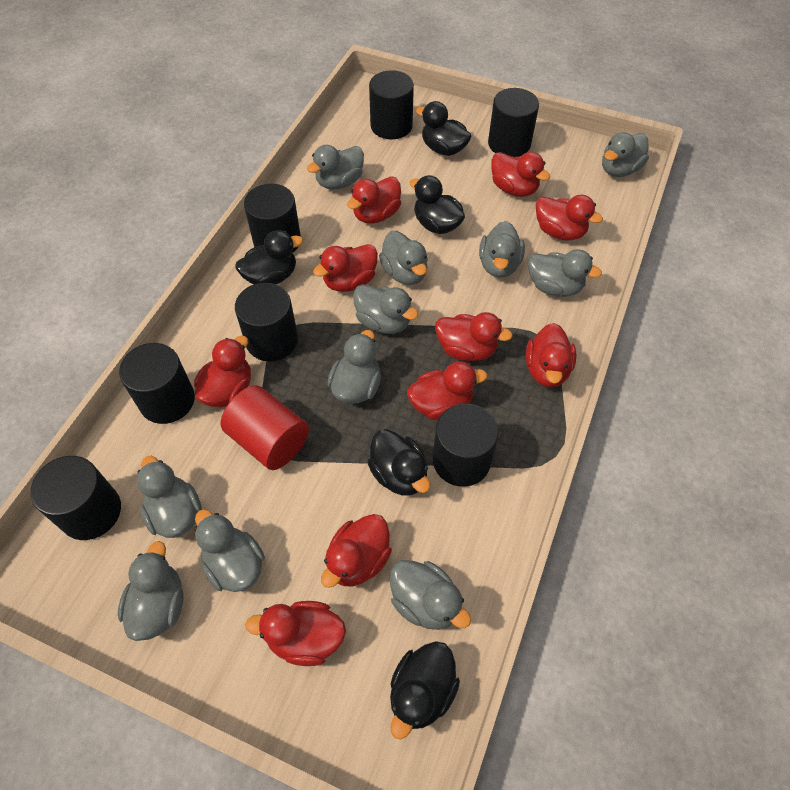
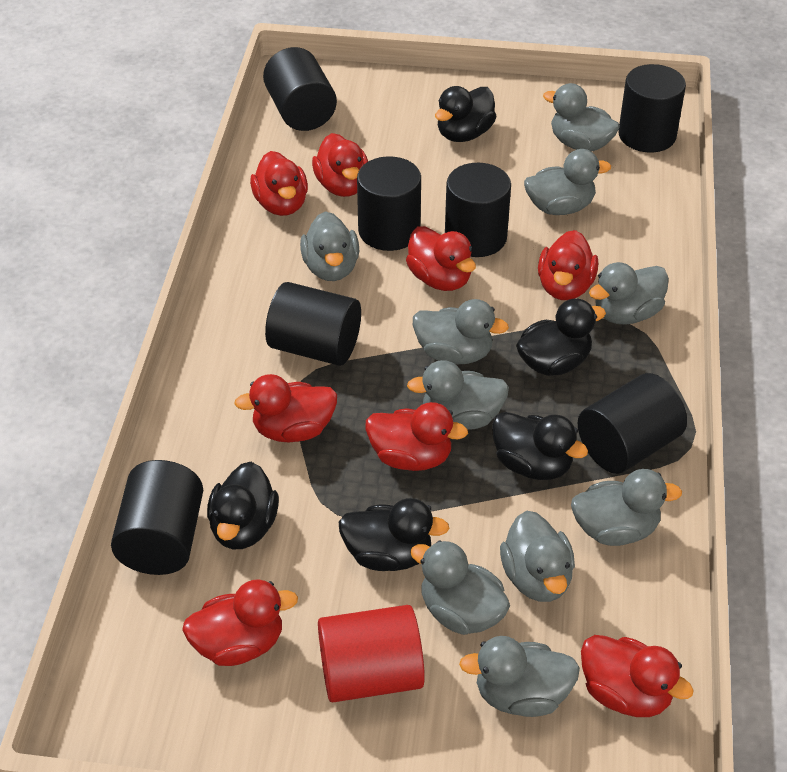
grey duck: 11 -> 10
red duck: 10 -> 8

